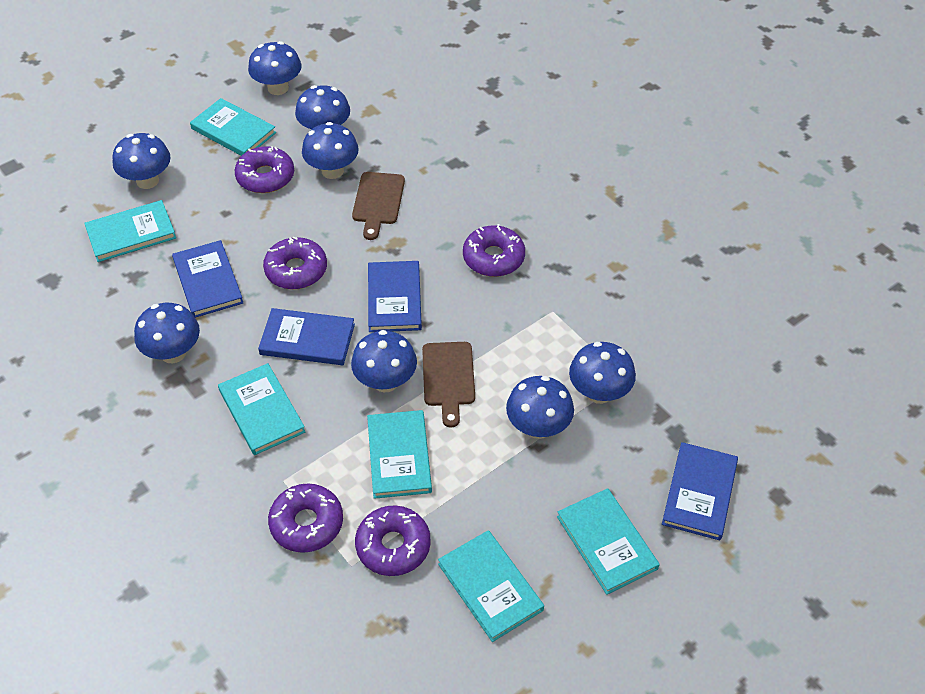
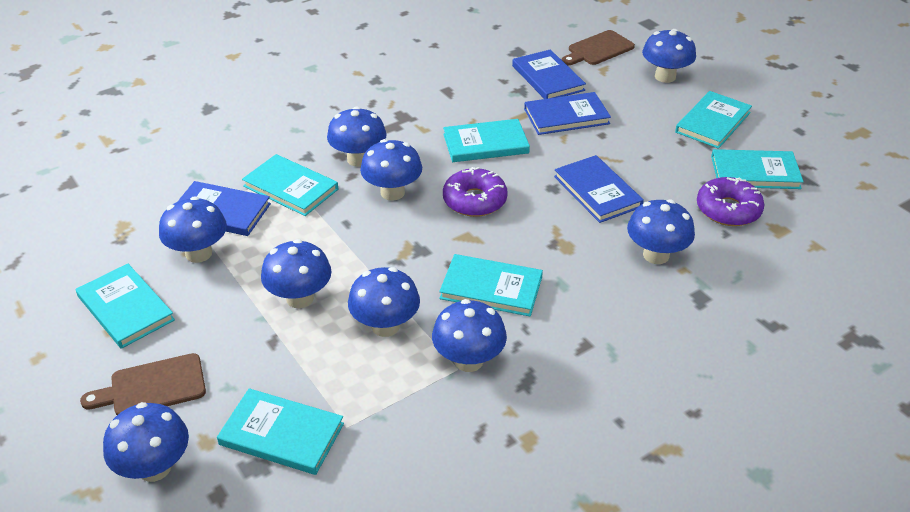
blue mushroom: 8 -> 9
purple donut: 5 -> 2
turquoise book: 6 -> 7

